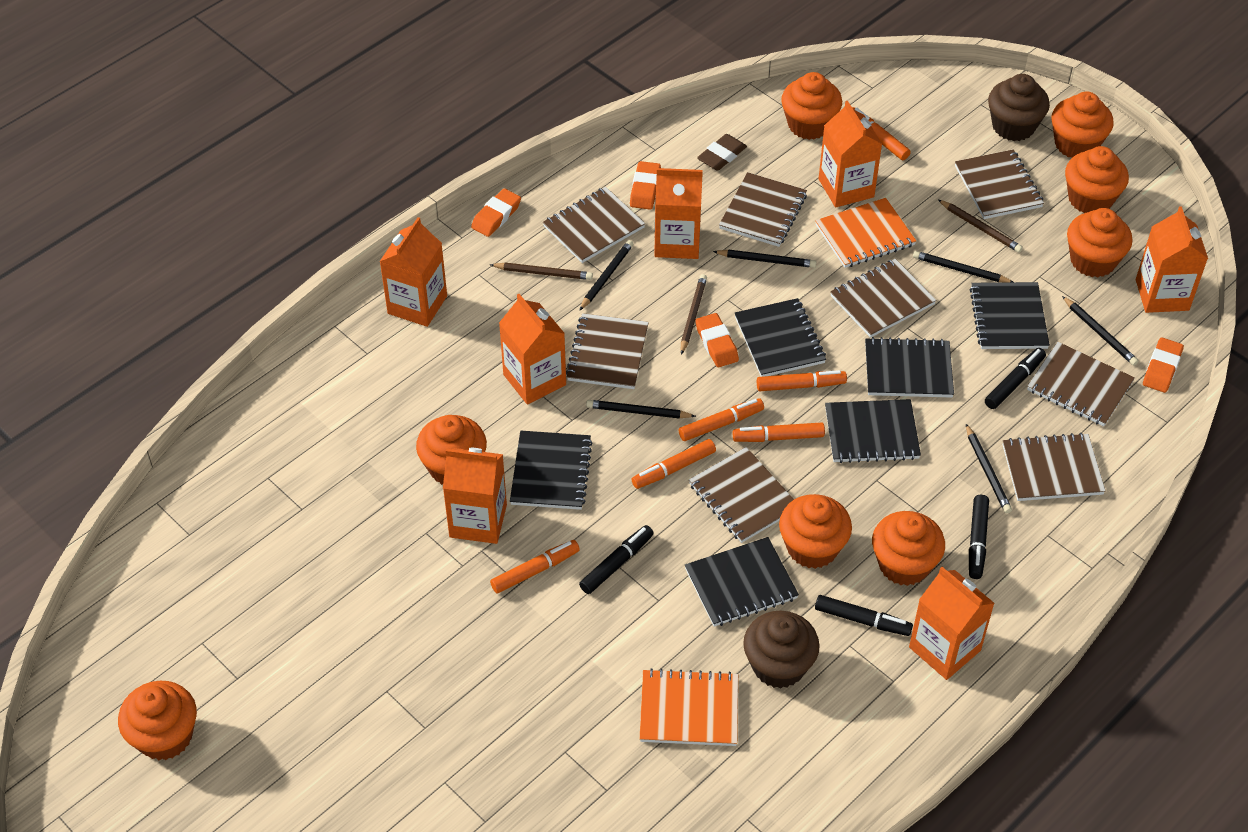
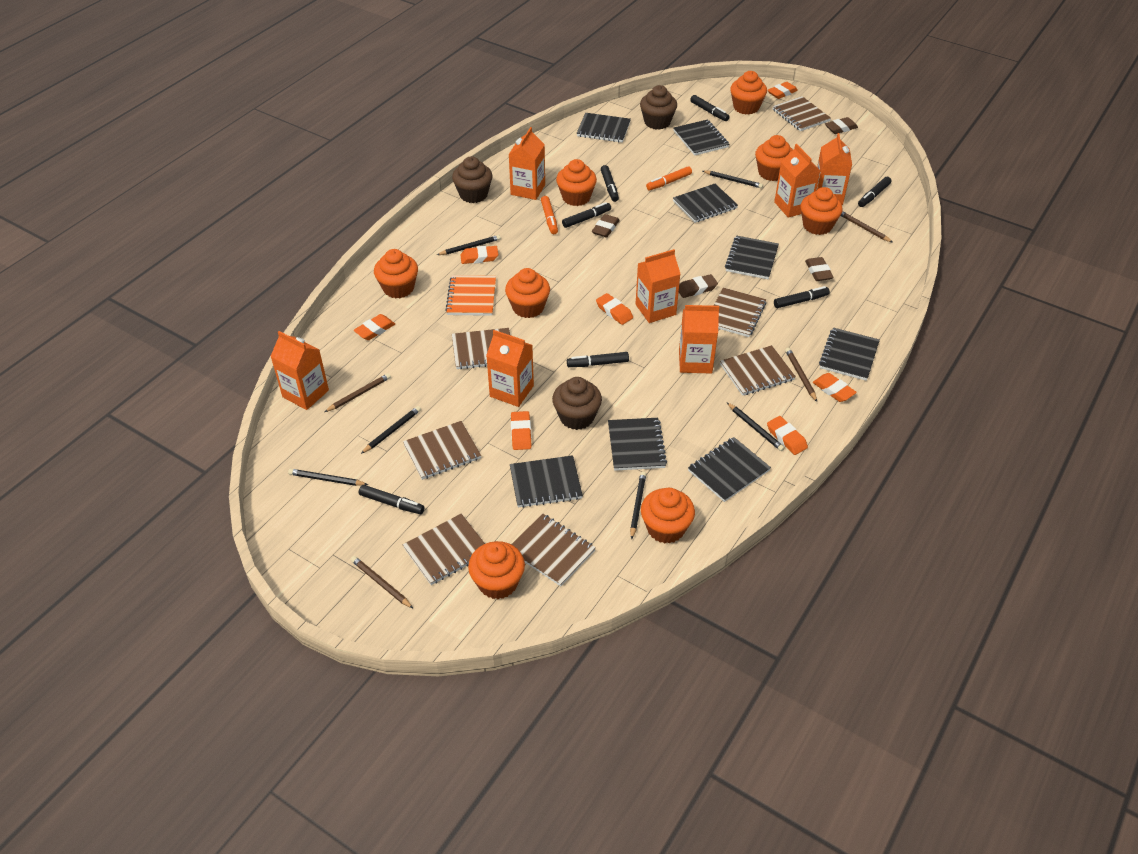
black marker: 4 -> 7
black notebook: 6 -> 8
brown cupcake: 2 -> 3
brown eraser: 1 -> 4
brown notebook: 8 -> 7
brown pencil: 3 -> 4
orange eraser: 4 -> 7
orange marker: 6 -> 2
orange notebook: 2 -> 1

